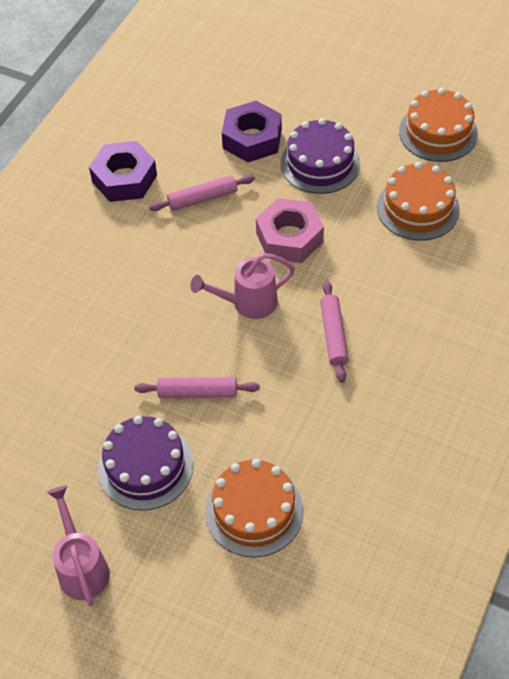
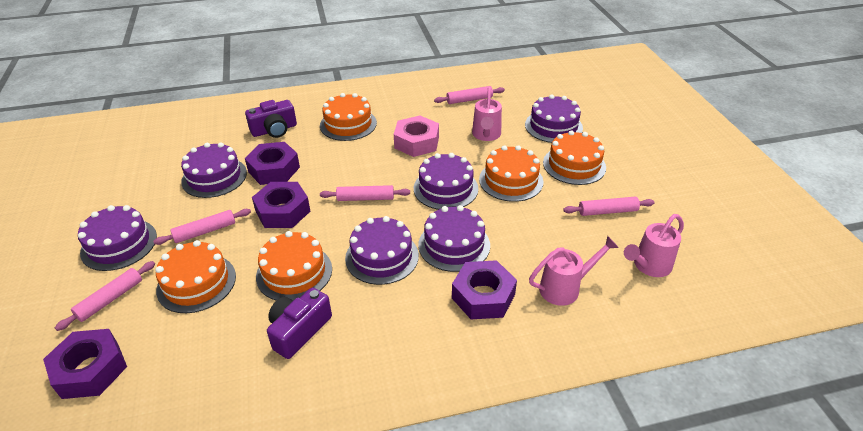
orange cake: 3 -> 5
pink rolling pin: 3 -> 5
pink watering can: 2 -> 3
purple cake: 2 -> 6
purple camera: 0 -> 2
purple nut: 2 -> 4

